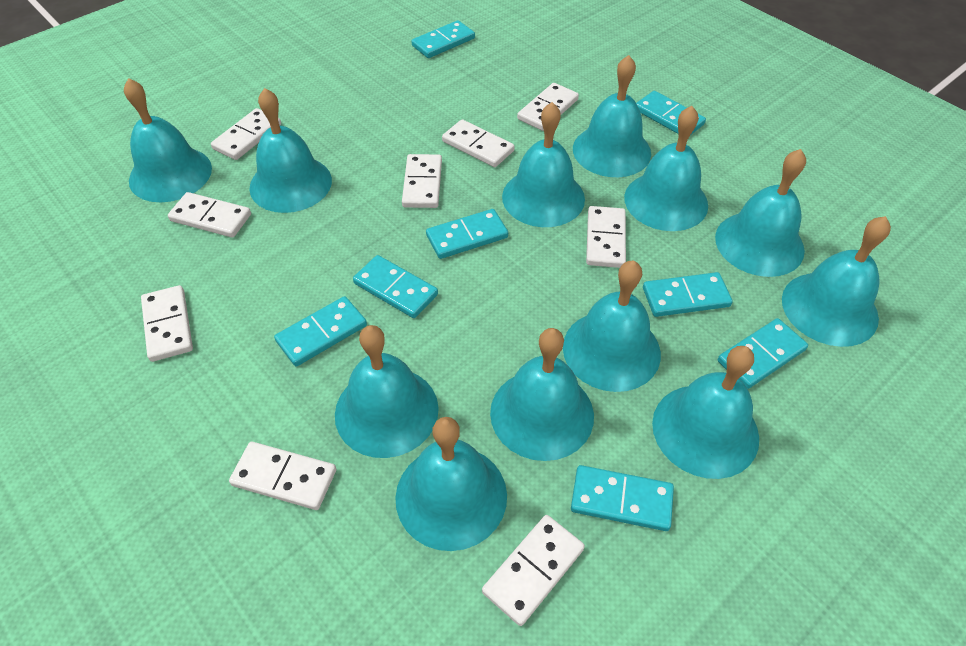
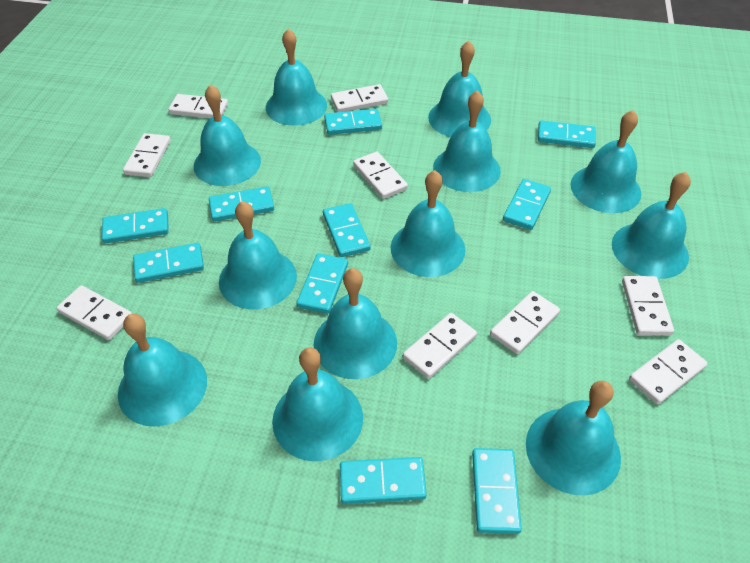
turquoise domino: 8 -> 10

